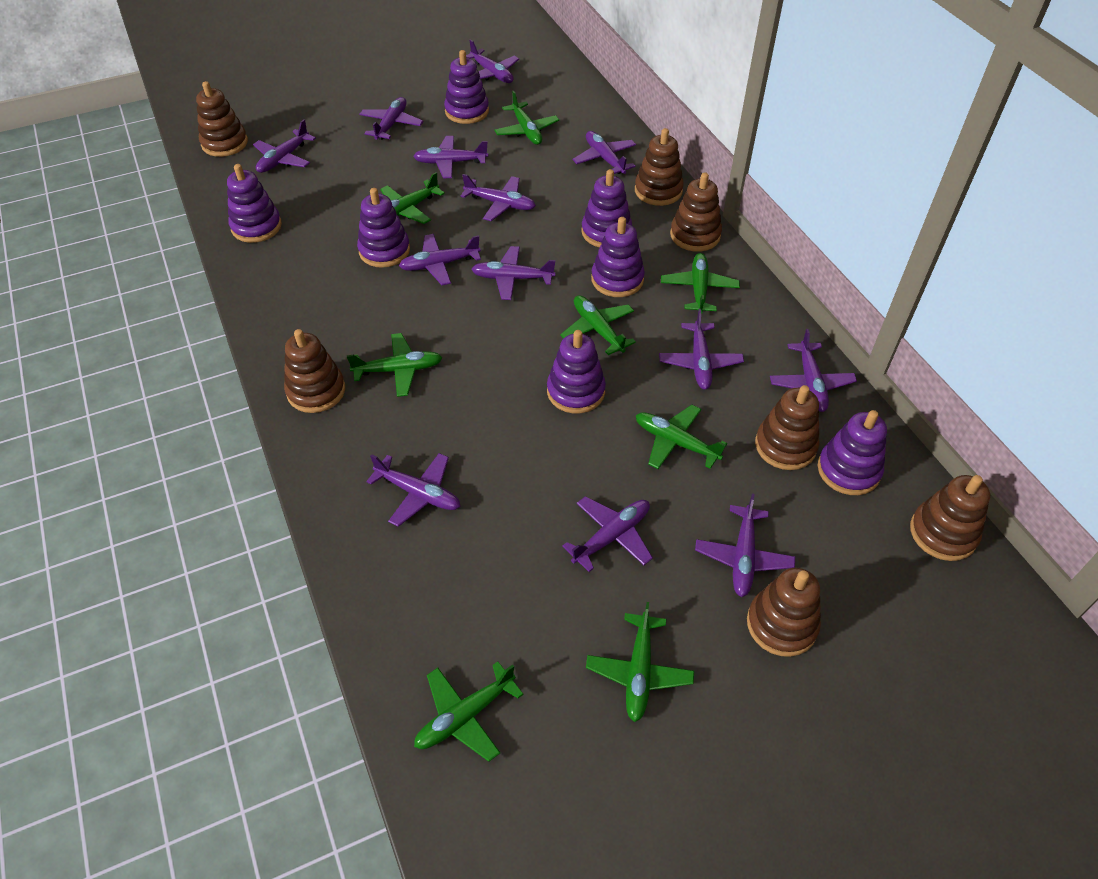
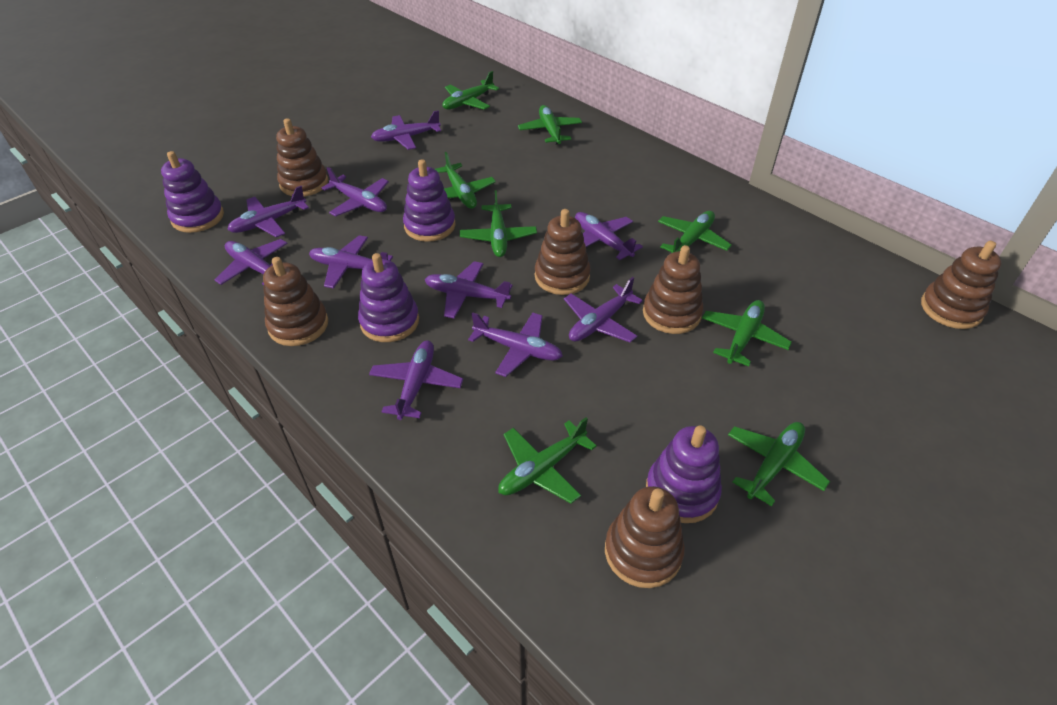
brown stacking toy: 7 -> 6
purple plane: 13 -> 10
purple stacking toy: 7 -> 4

